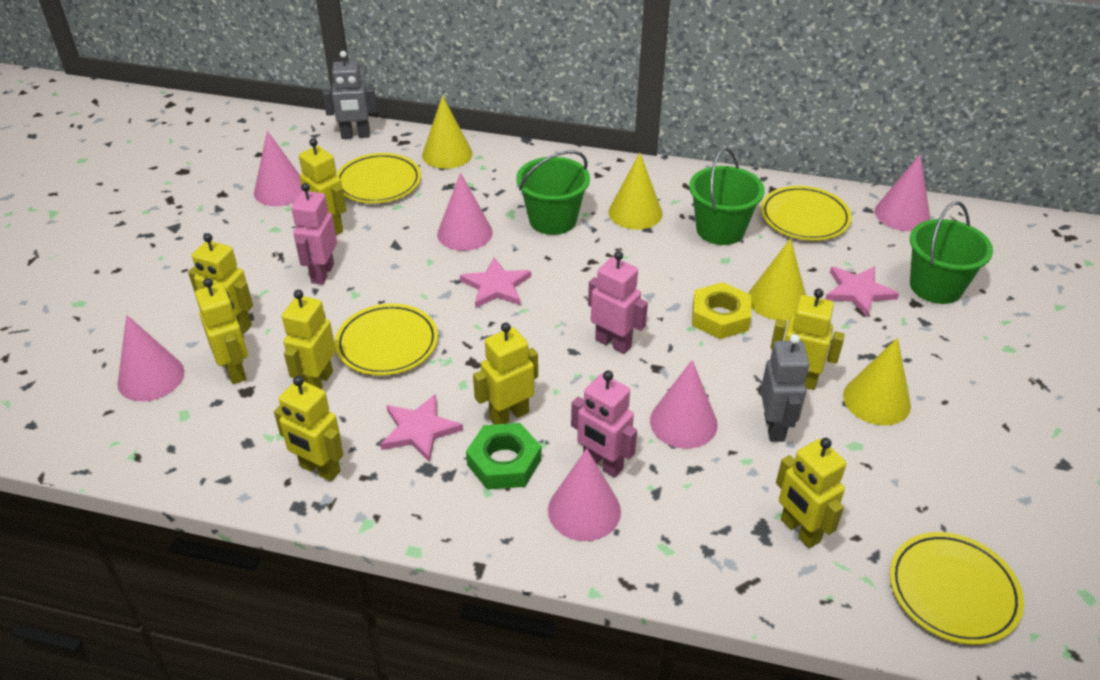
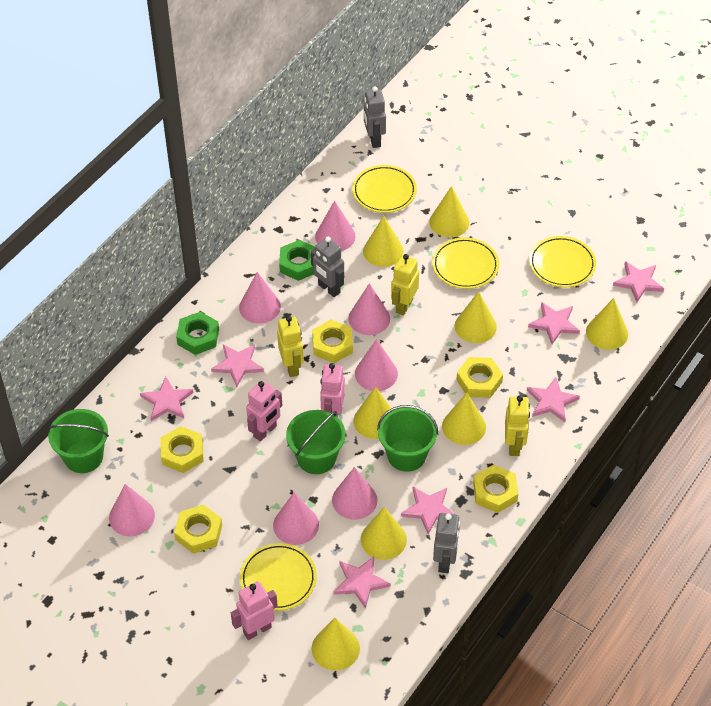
green nut: 1 -> 2
grey robot: 2 -> 3
pink cone: 6 -> 7
pink star: 3 -> 7
yellow cone: 4 -> 8
yellow nut: 1 -> 5
yellow robot: 8 -> 3

